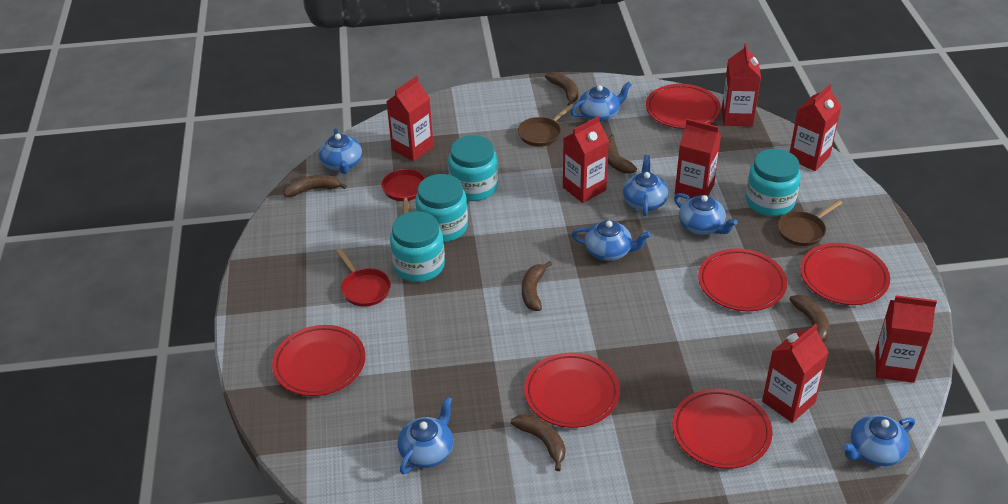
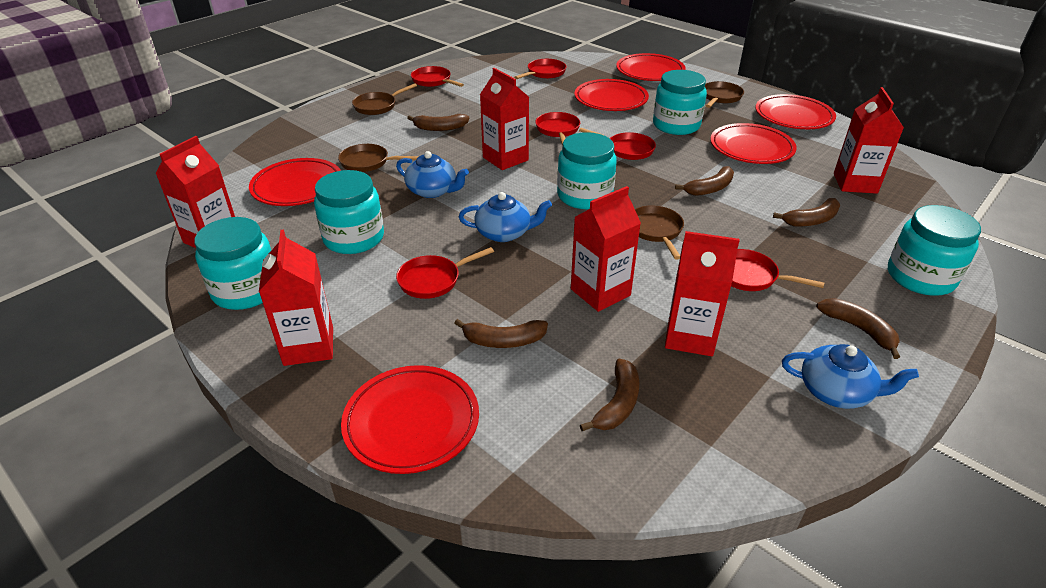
blue teapot: 7 -> 3
brown pan: 2 -> 4
red carton: 7 -> 6
red pan: 2 -> 6
turquoise jar: 4 -> 5

